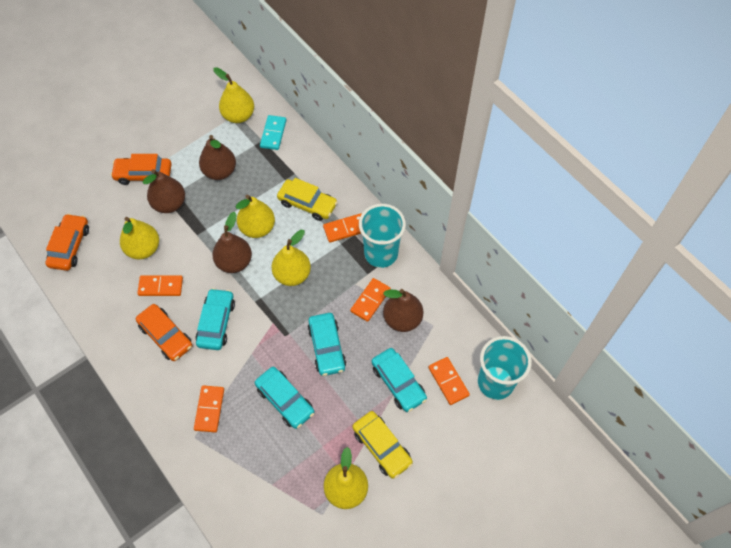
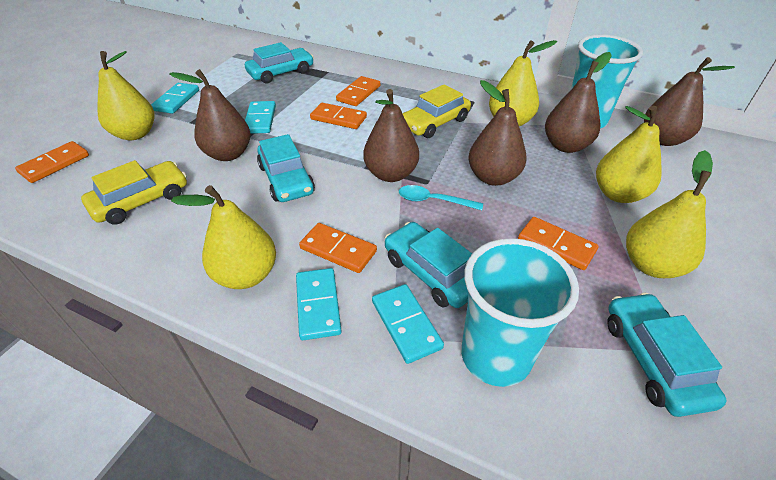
brown pear: 4 -> 5
orange car: 3 -> 0
turquoise domino: 1 -> 4
turquoise spoon: 0 -> 1

